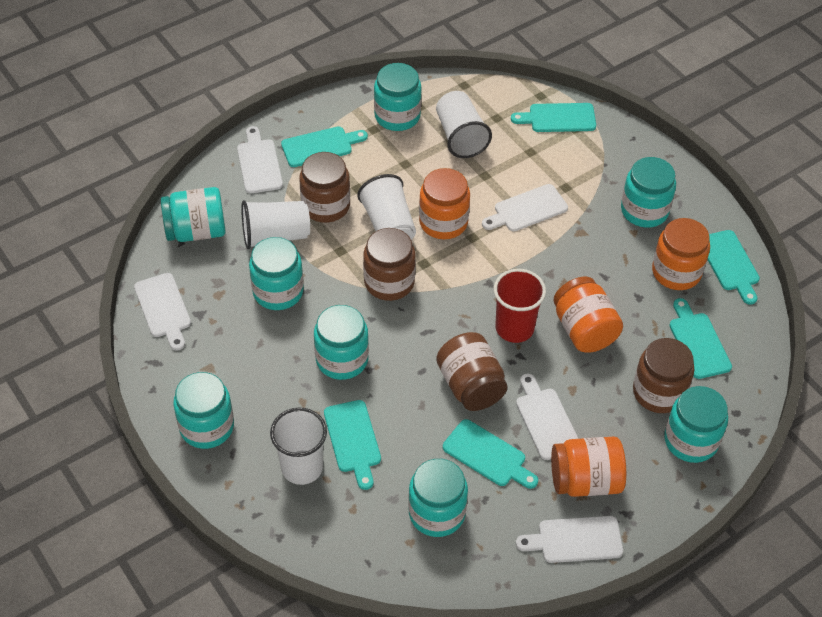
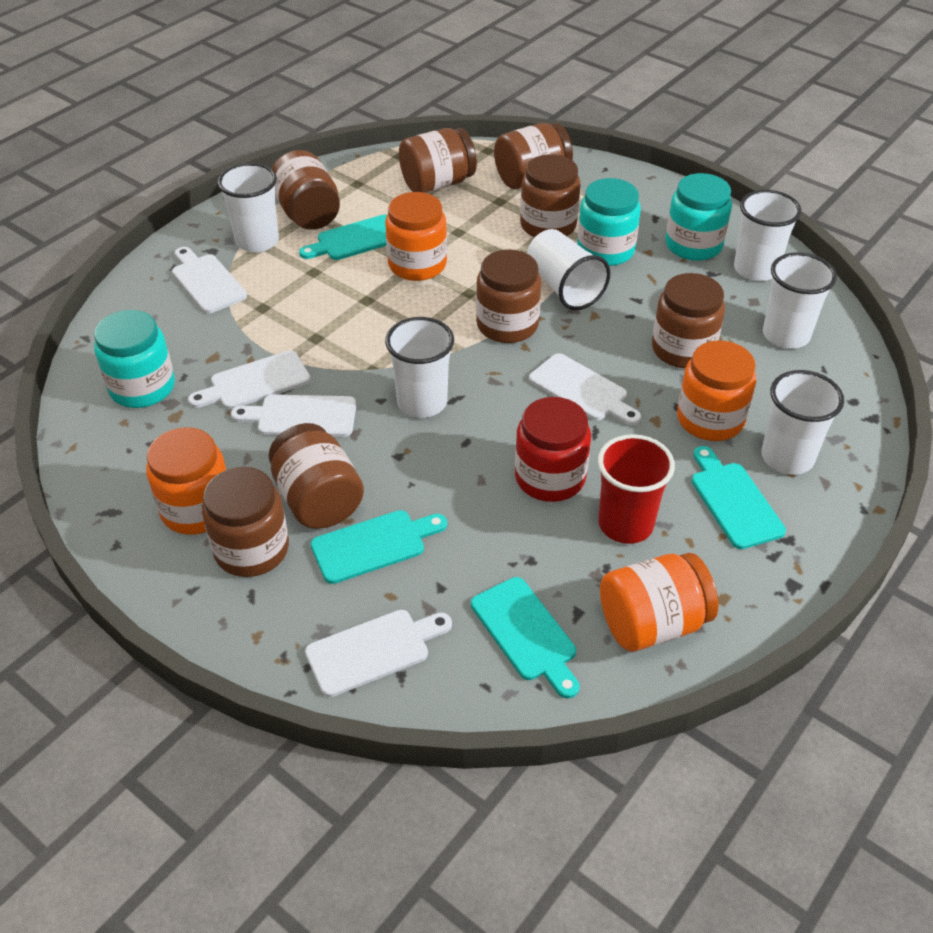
brown jar: 4 -> 8
red jar: 0 -> 1
turquoise cutting board: 6 -> 4
turquoise jar: 8 -> 3
white cup: 4 -> 6

